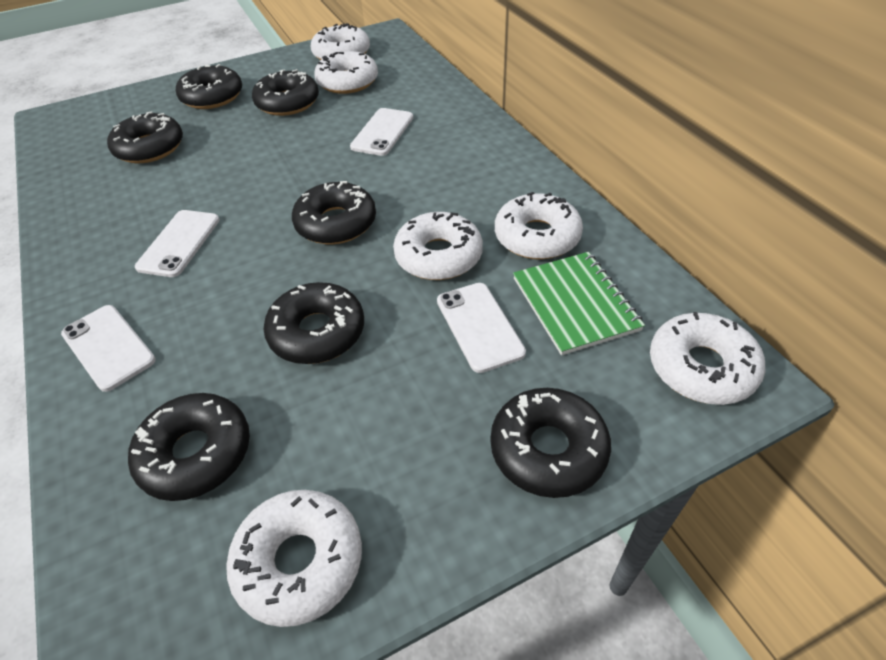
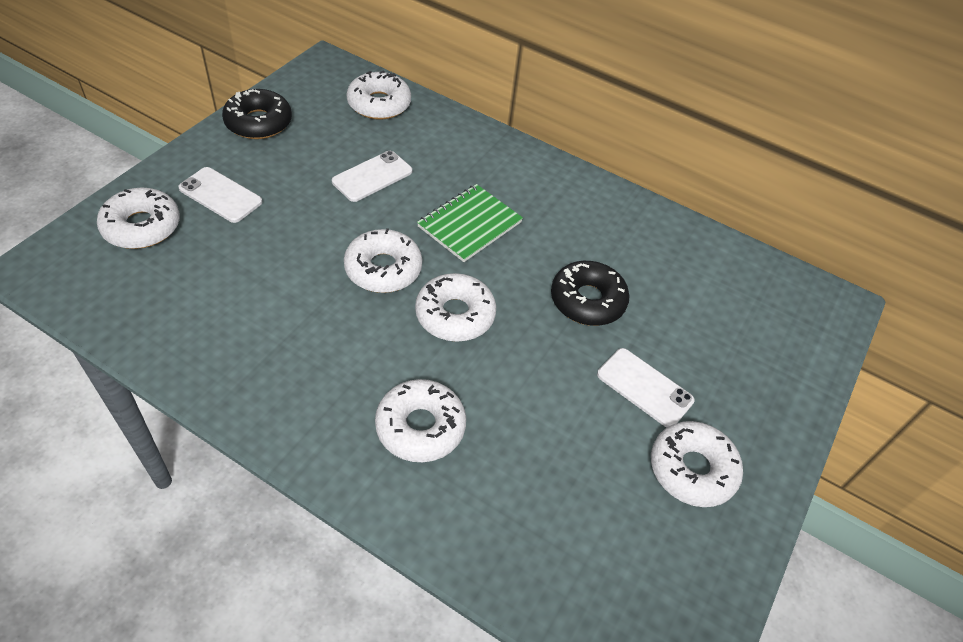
black donut: 7 -> 2
white phone: 4 -> 3

